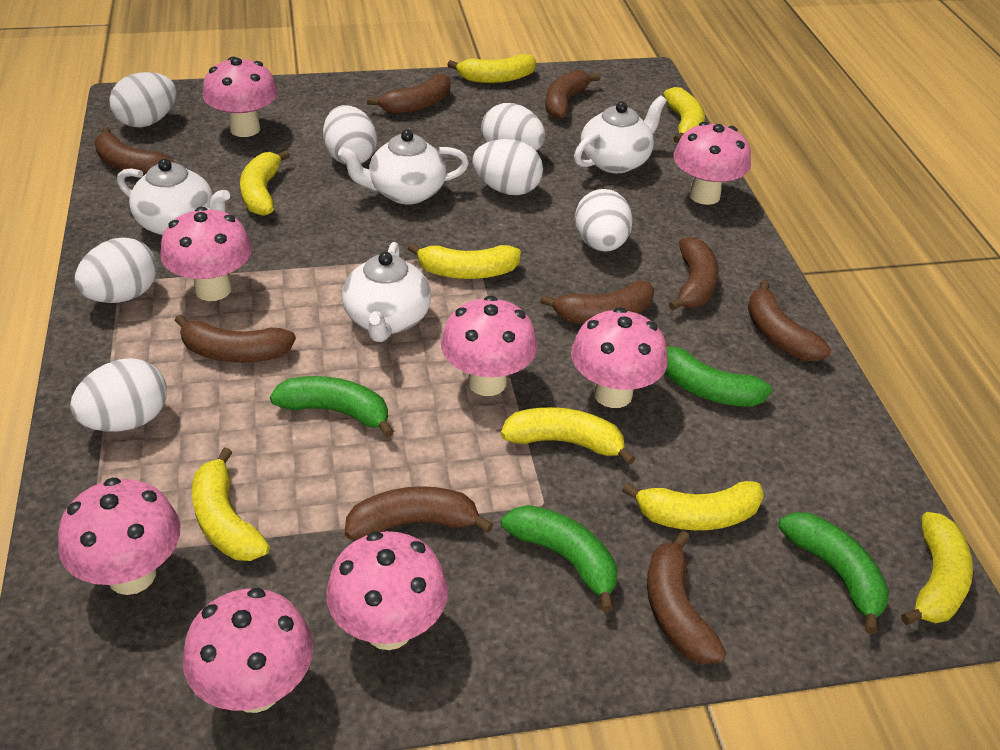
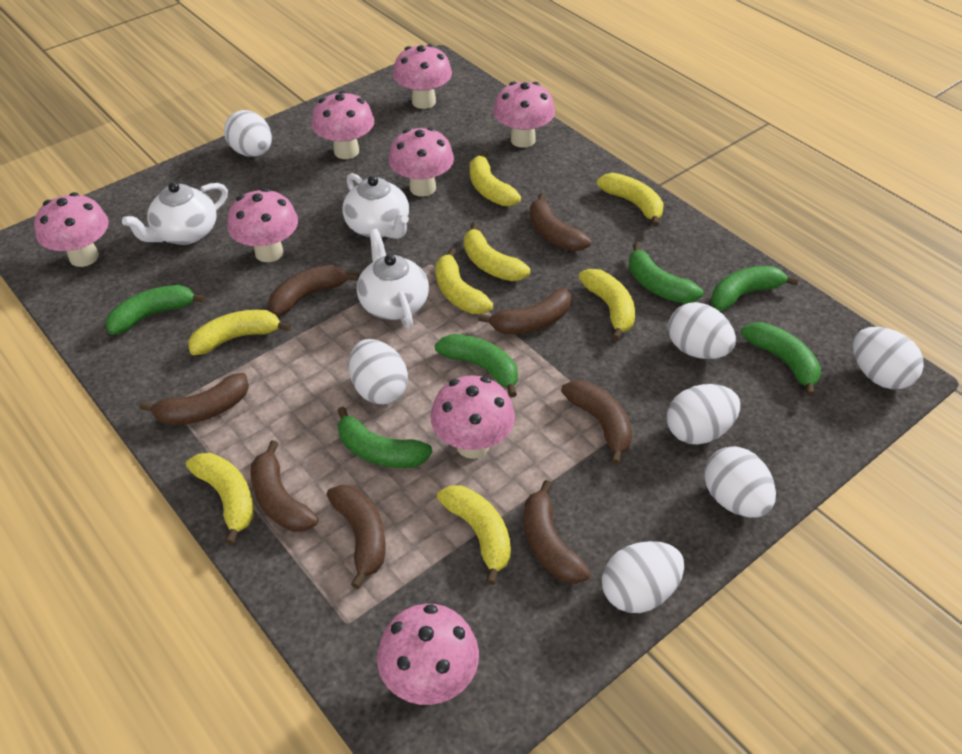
brown banana: 9 -> 8
green banana: 4 -> 6
white teapot: 4 -> 3

